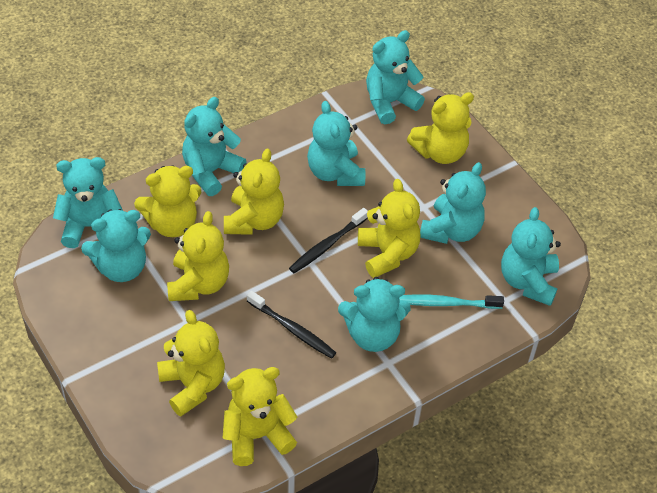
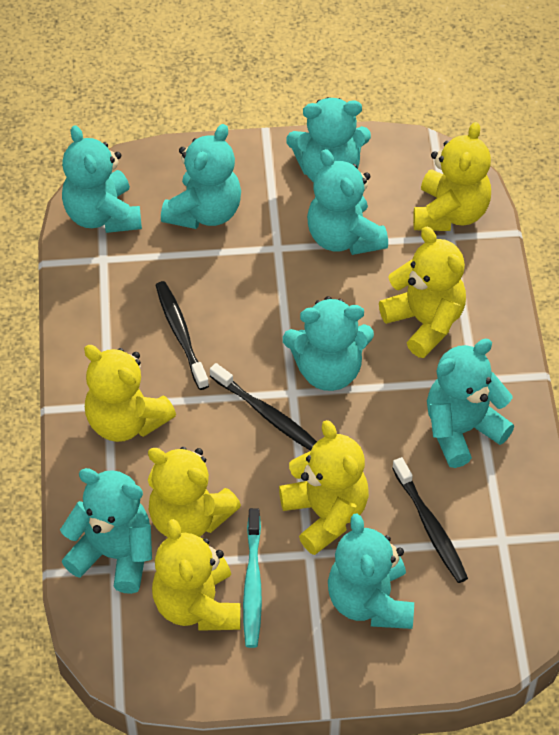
black toothbrush: 2 -> 3
yellow teddy bear: 7 -> 6

